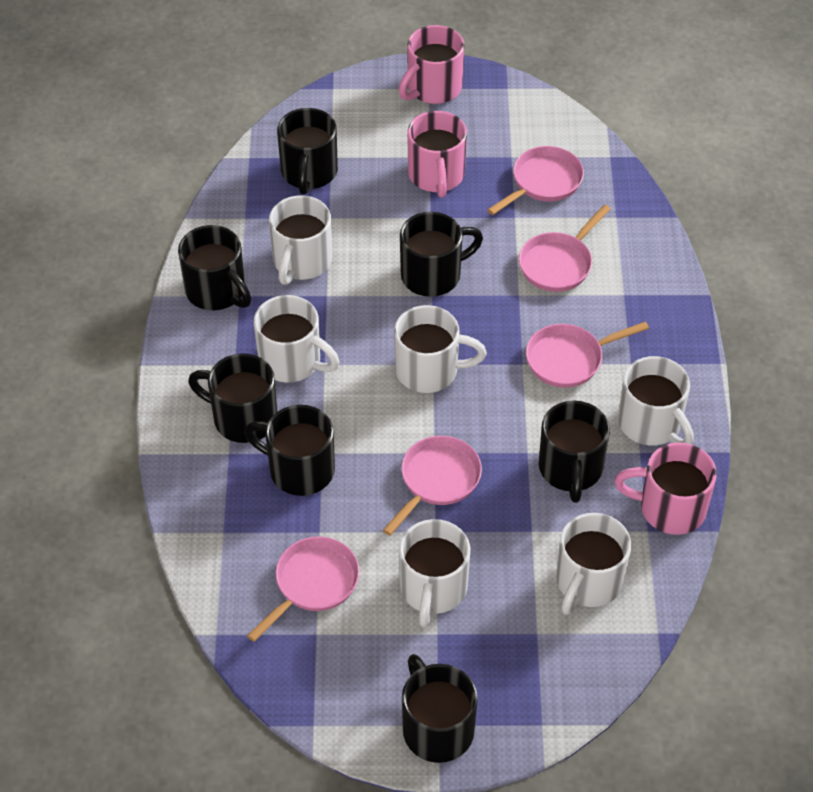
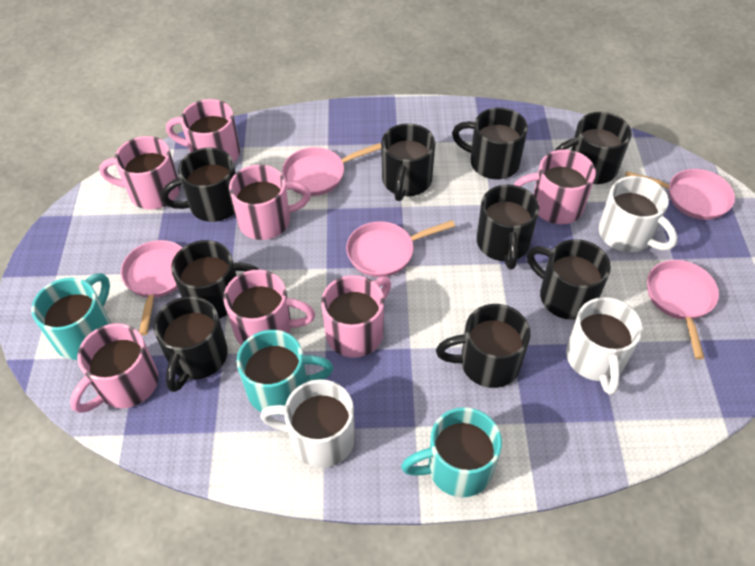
black mug: 7 -> 9
pink mug: 3 -> 7
turquoise mug: 0 -> 3
white mug: 6 -> 3

